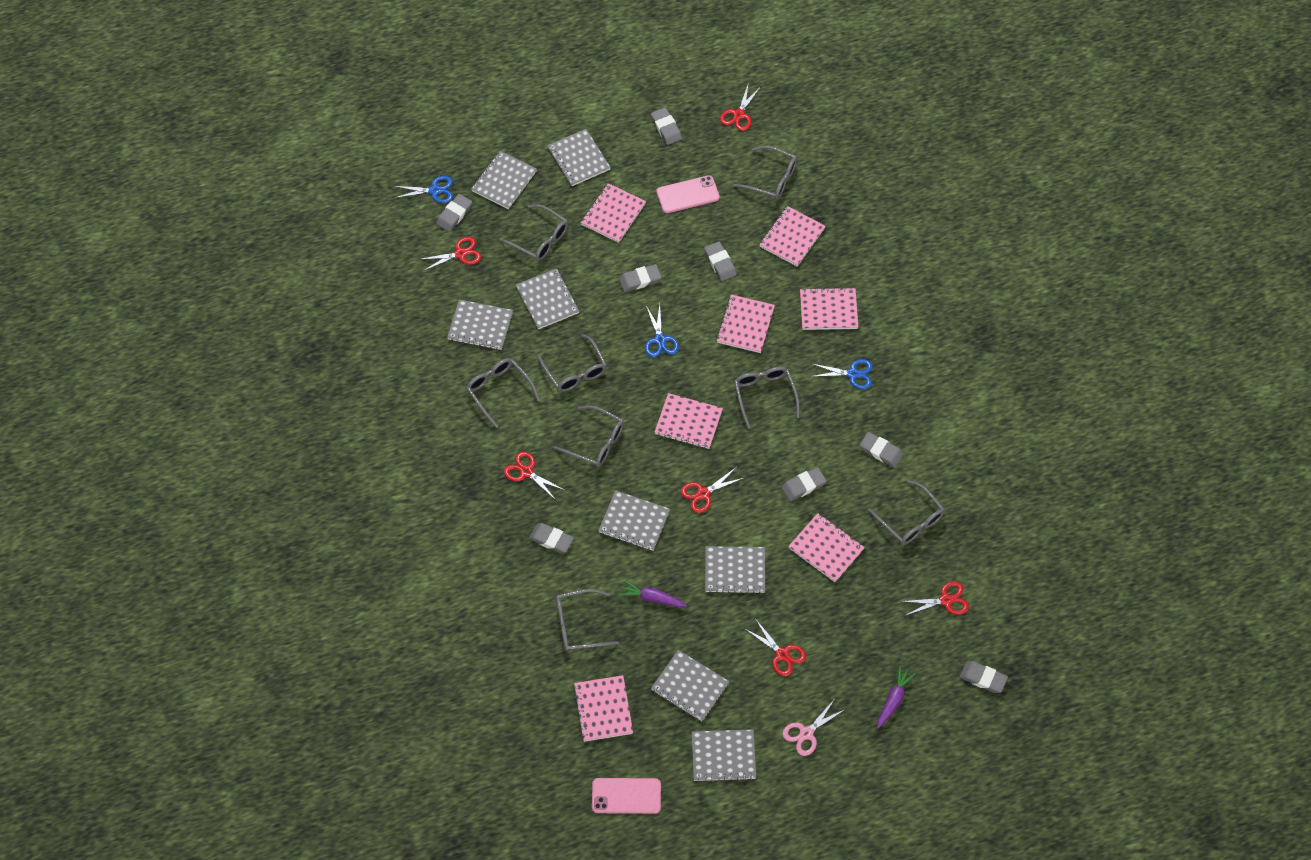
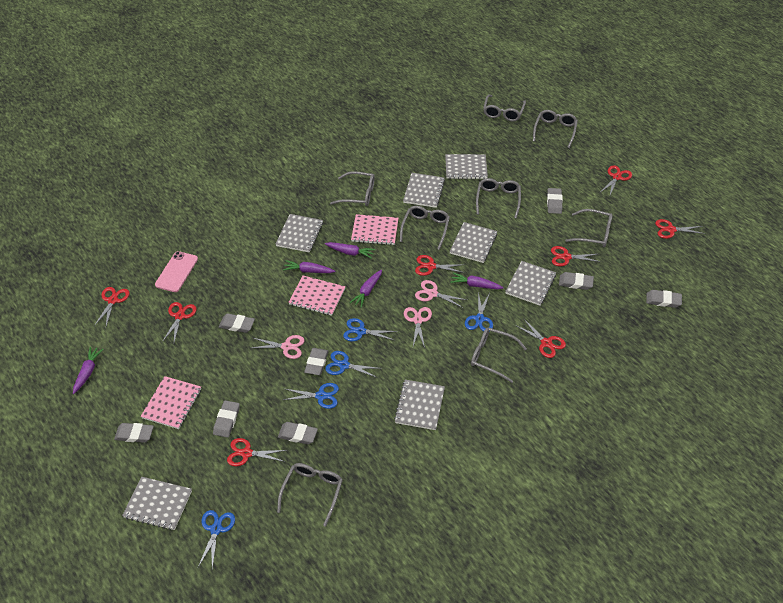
blue scissors: 3 -> 5
grey notebook: 8 -> 7
pink notebook: 7 -> 3
pink phone: 2 -> 1
pink scissors: 1 -> 3
purple carrot: 2 -> 5
red scissors: 6 -> 8

